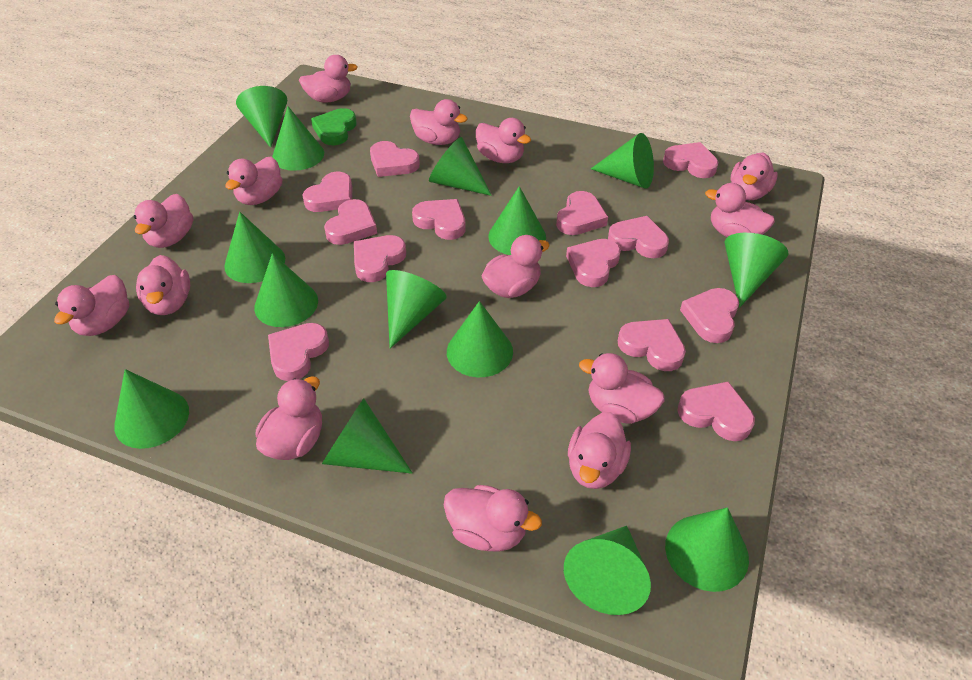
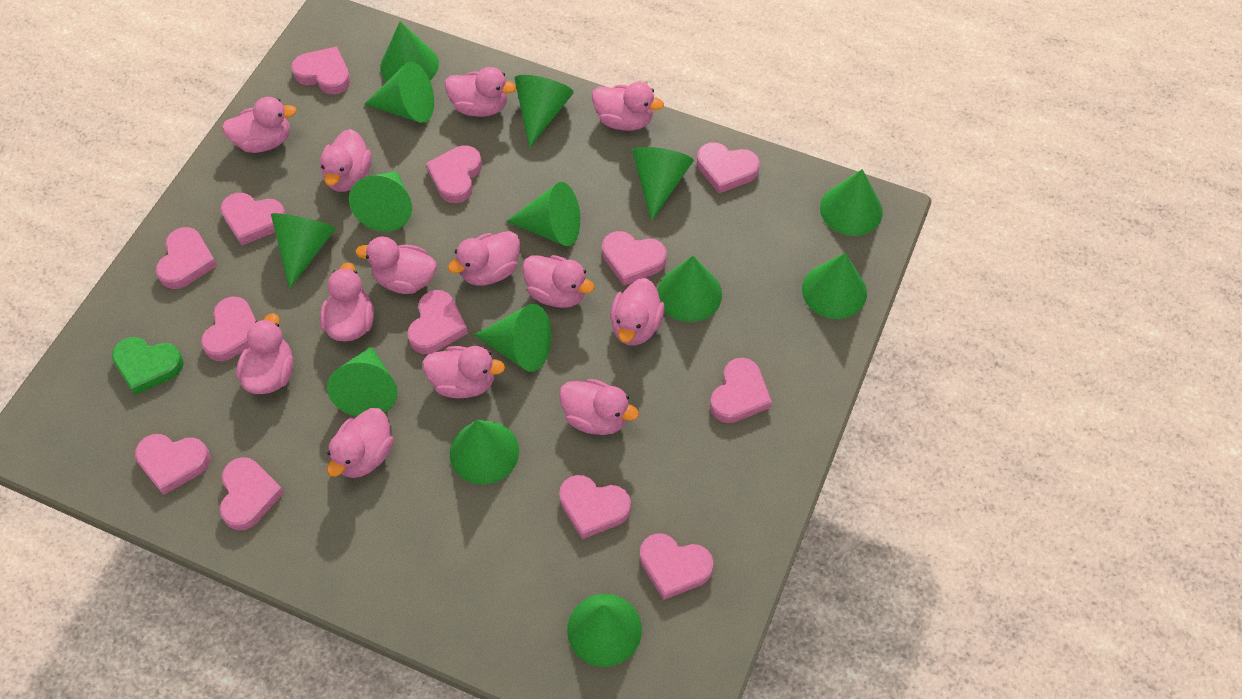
pink duck: 14 -> 13

